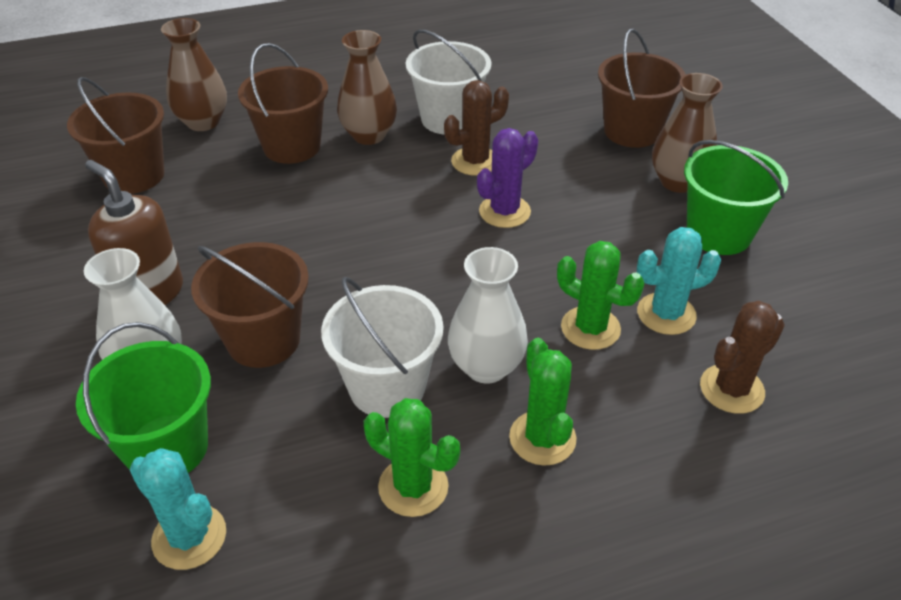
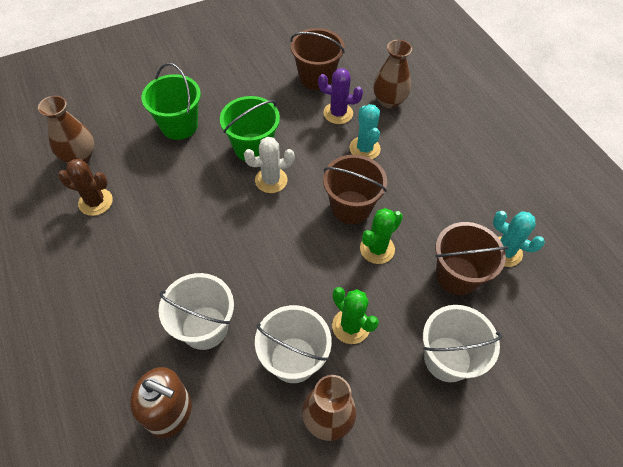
brown bucket: 4 -> 3
brown cactus: 2 -> 1
green cactus: 3 -> 2
white bucket: 2 -> 3
white cactus: 0 -> 1
white vase: 2 -> 0

